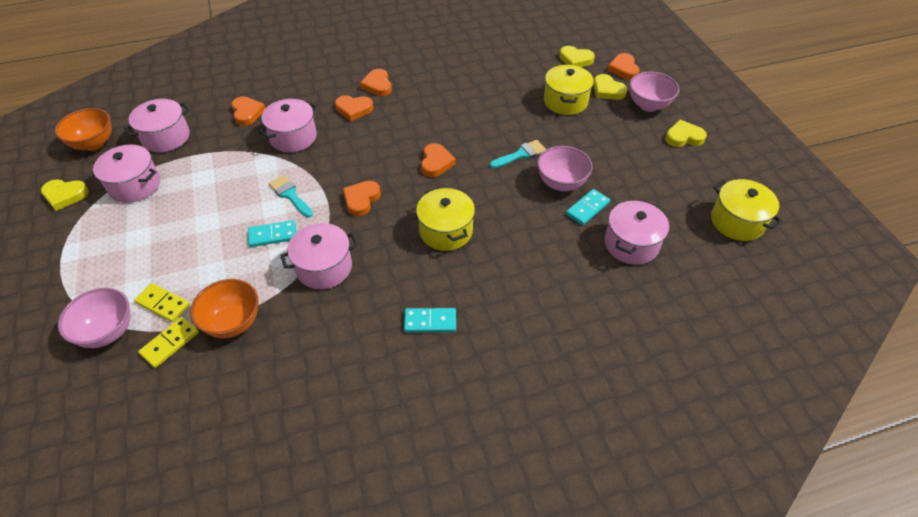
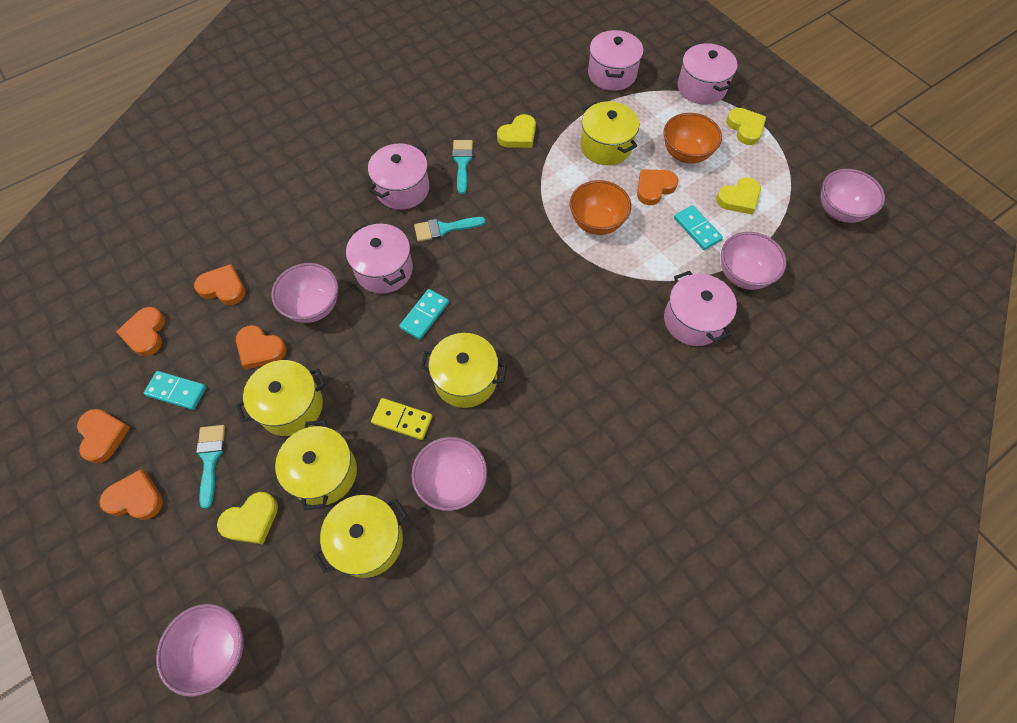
pink bowl: 3 -> 5
turquoise brush: 2 -> 3
yellow domino: 2 -> 1
yellow pot: 3 -> 5

